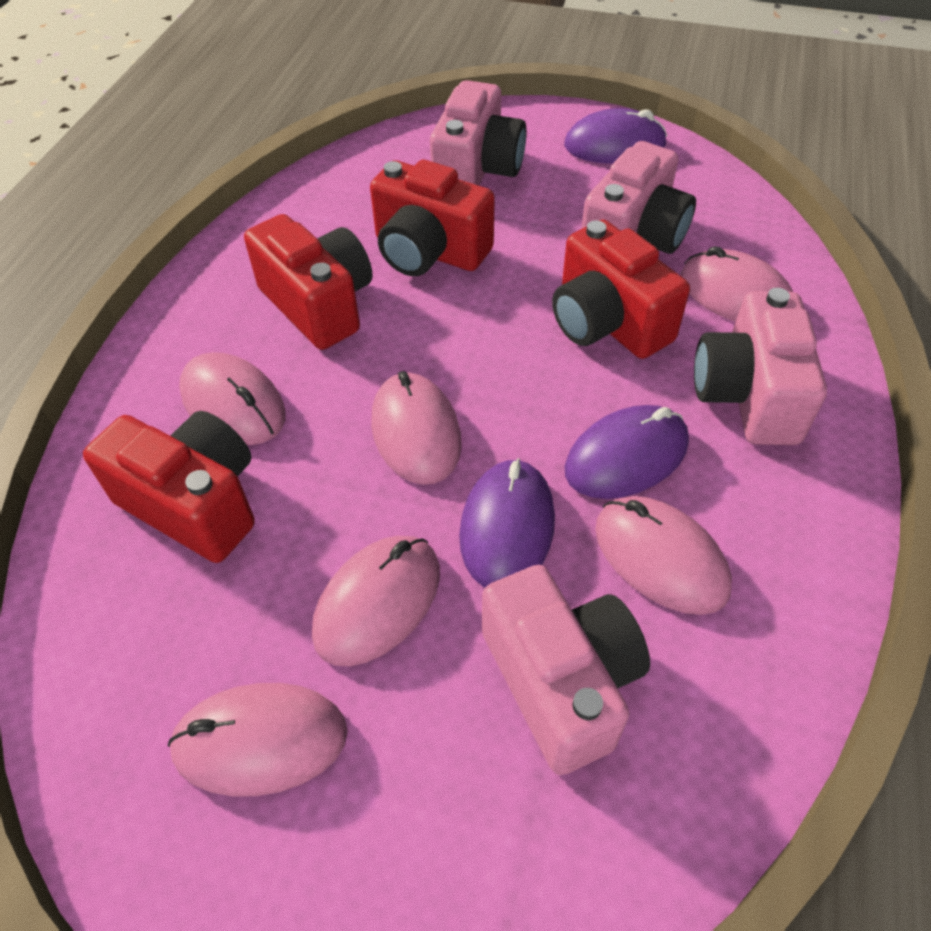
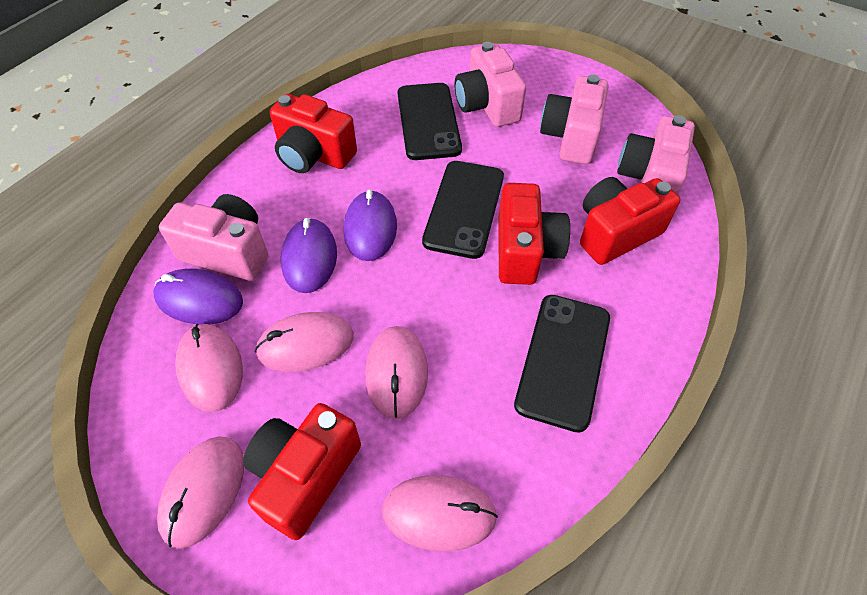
black phone: 0 -> 3
pink mouse: 6 -> 5

